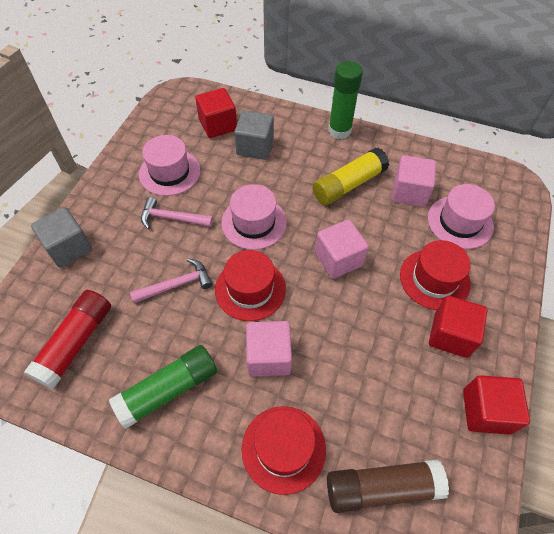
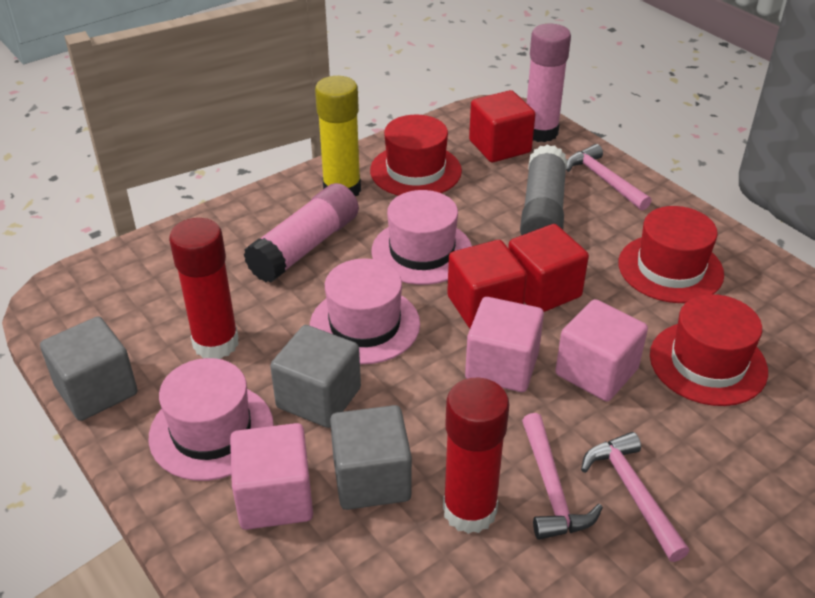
brown glue stick: 1 -> 0
green glue stick: 2 -> 0
grey cube: 2 -> 3
grey glue stick: 0 -> 1
pink glue stick: 0 -> 2
pink hammer: 2 -> 3
red glue stick: 1 -> 2

